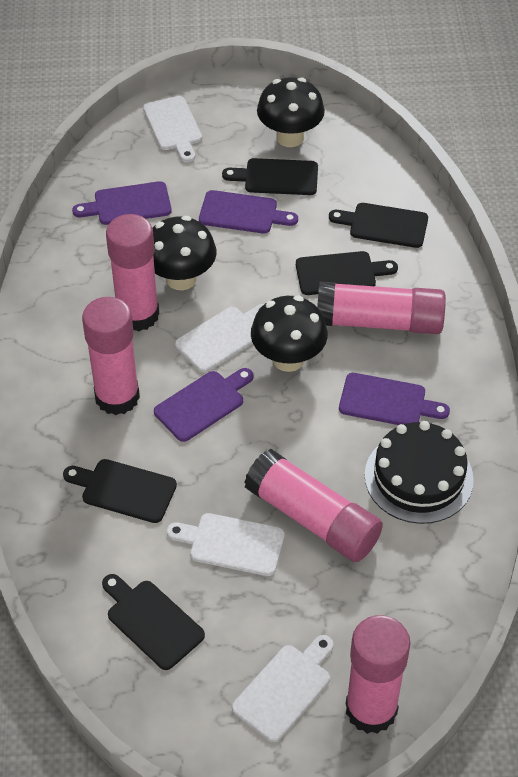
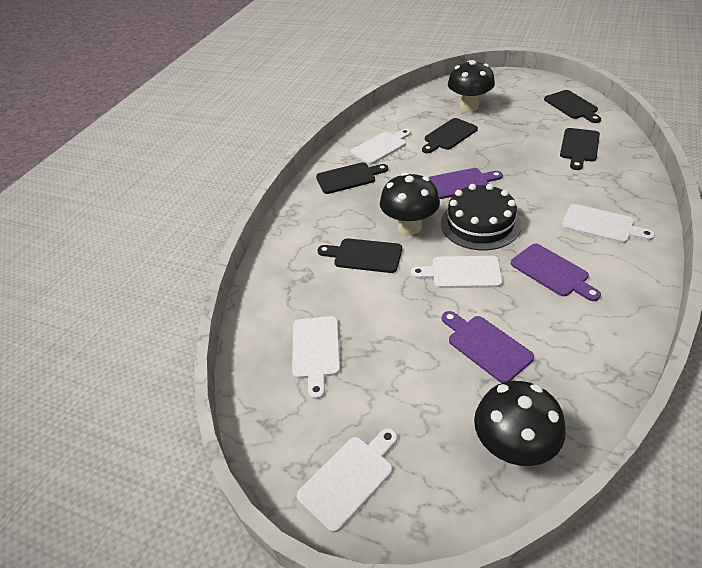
pink glue stick: 5 -> 0
purple cutting board: 4 -> 3
white cutting board: 4 -> 5

